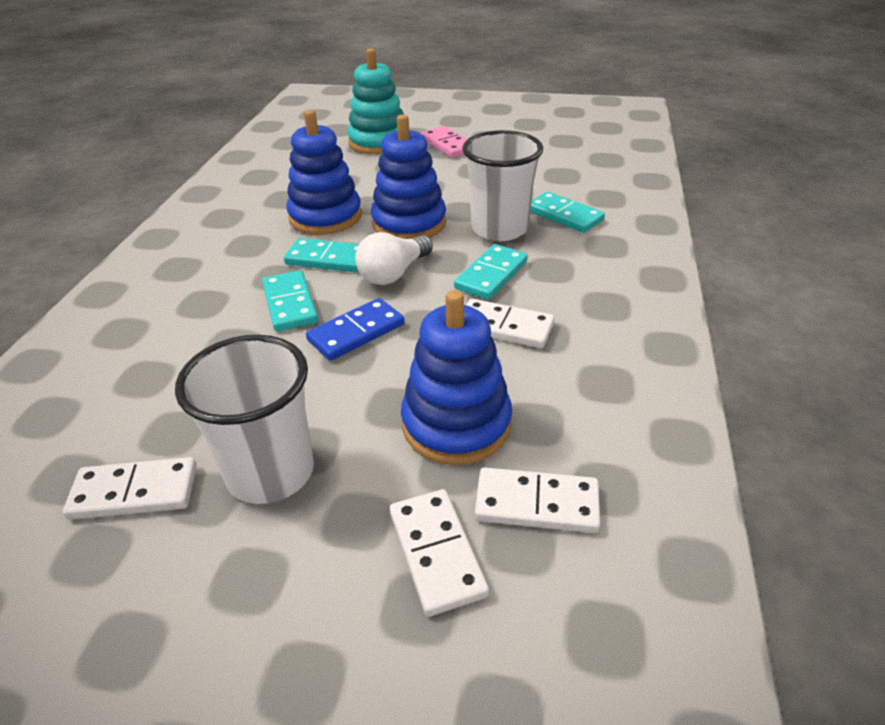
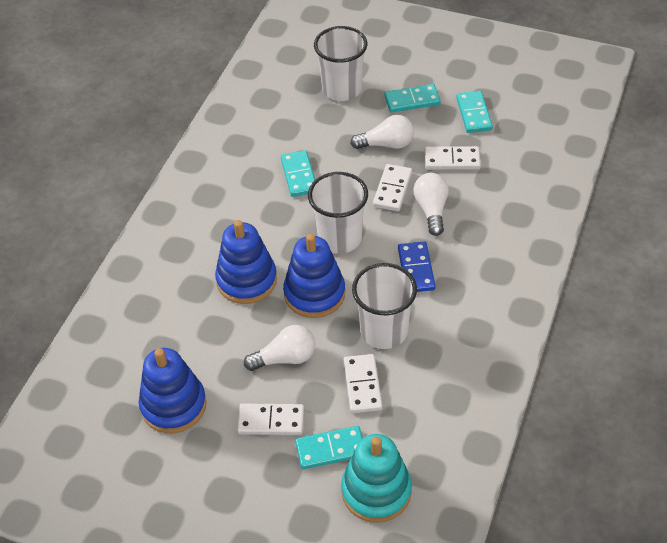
pink domino: 1 -> 0
white cup: 2 -> 3
white light bulb: 1 -> 3

